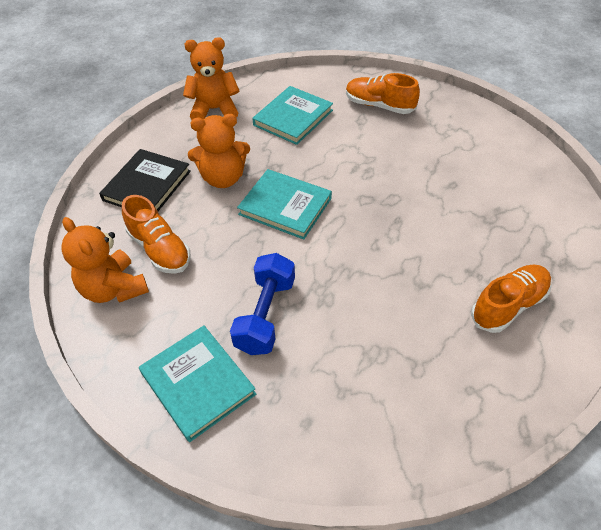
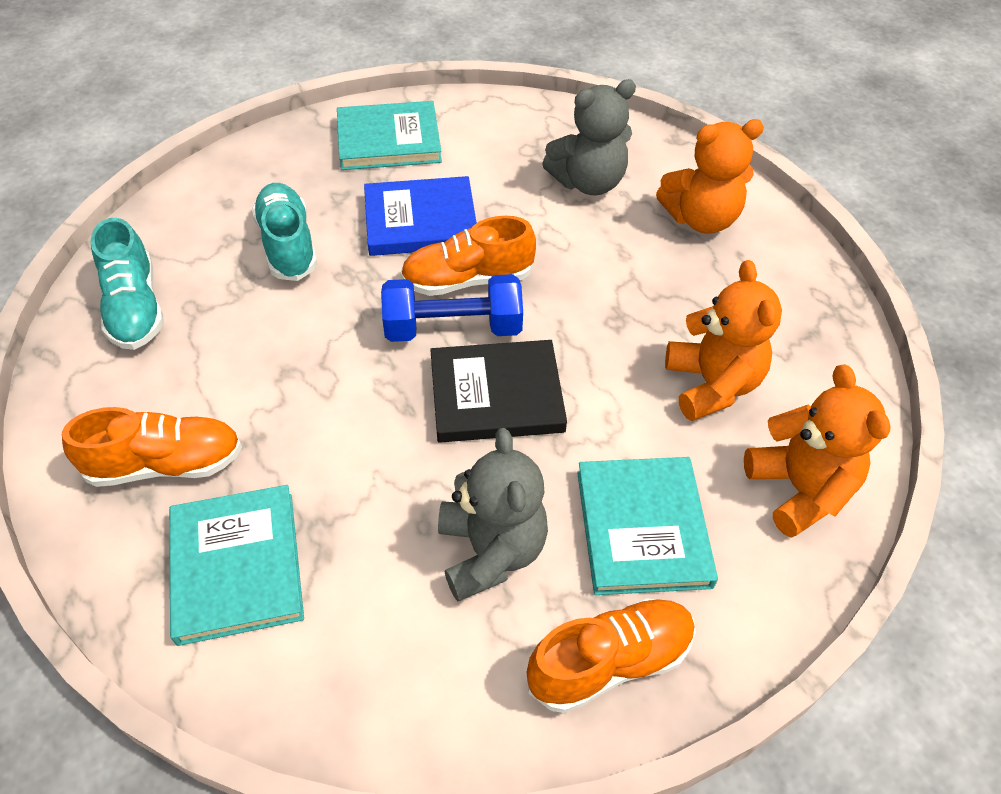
blue book: 0 -> 1
grey teddy bear: 0 -> 2
turquoise shoe: 0 -> 2

